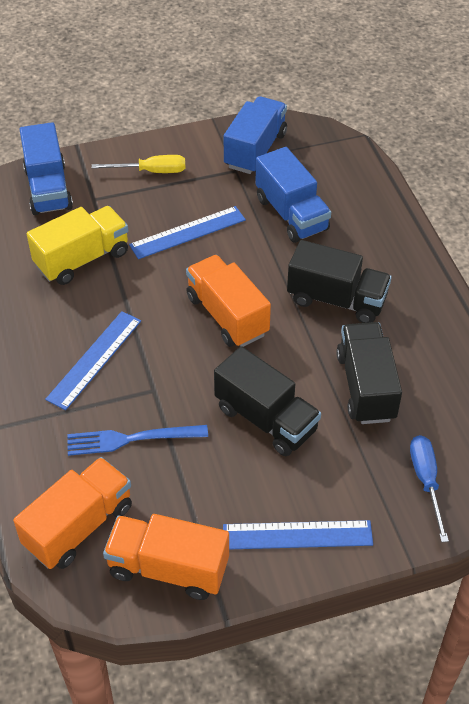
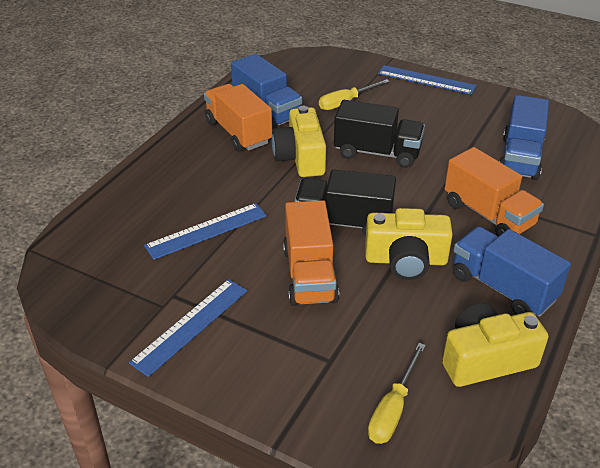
black truck: 3 -> 2
blue fork: 1 -> 0
blue screwdriver: 1 -> 0
yellow camera: 0 -> 3
yellow screwdriver: 1 -> 2
yellow truck: 1 -> 0

